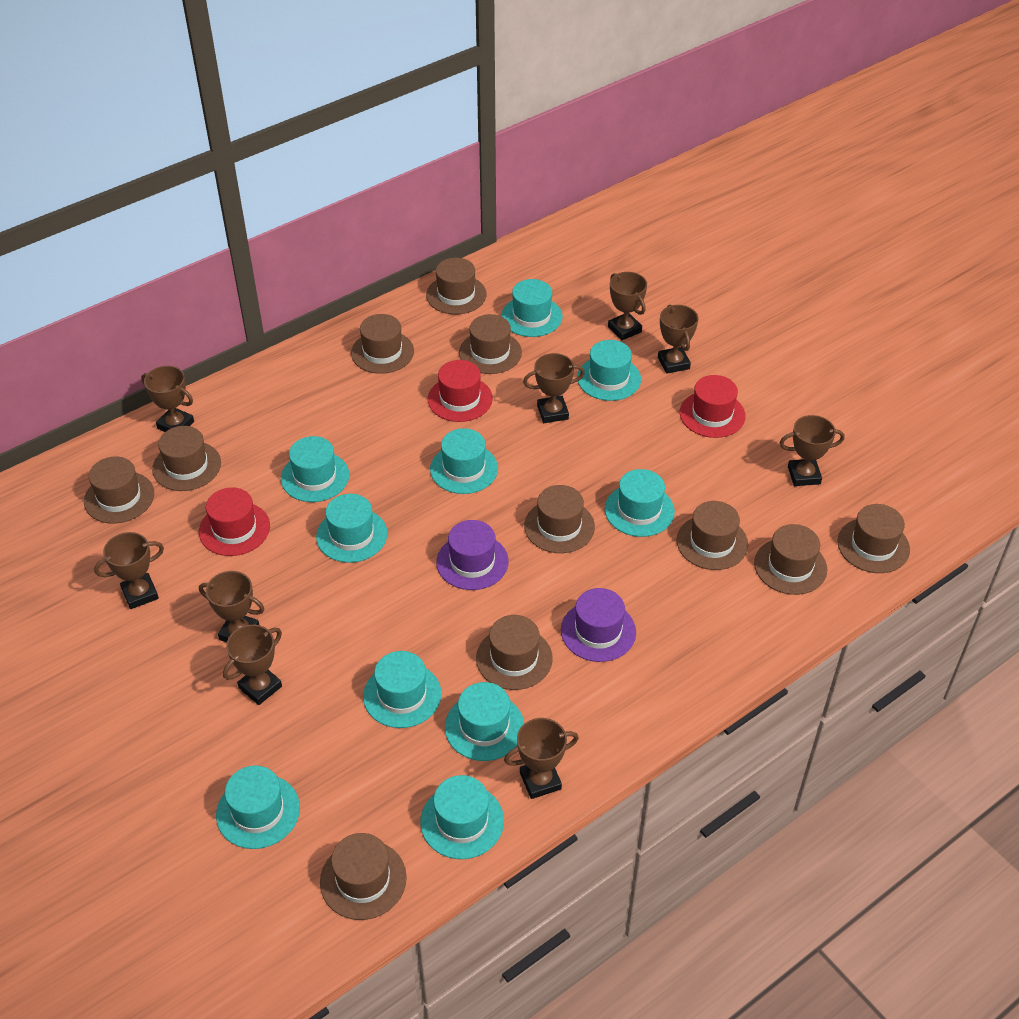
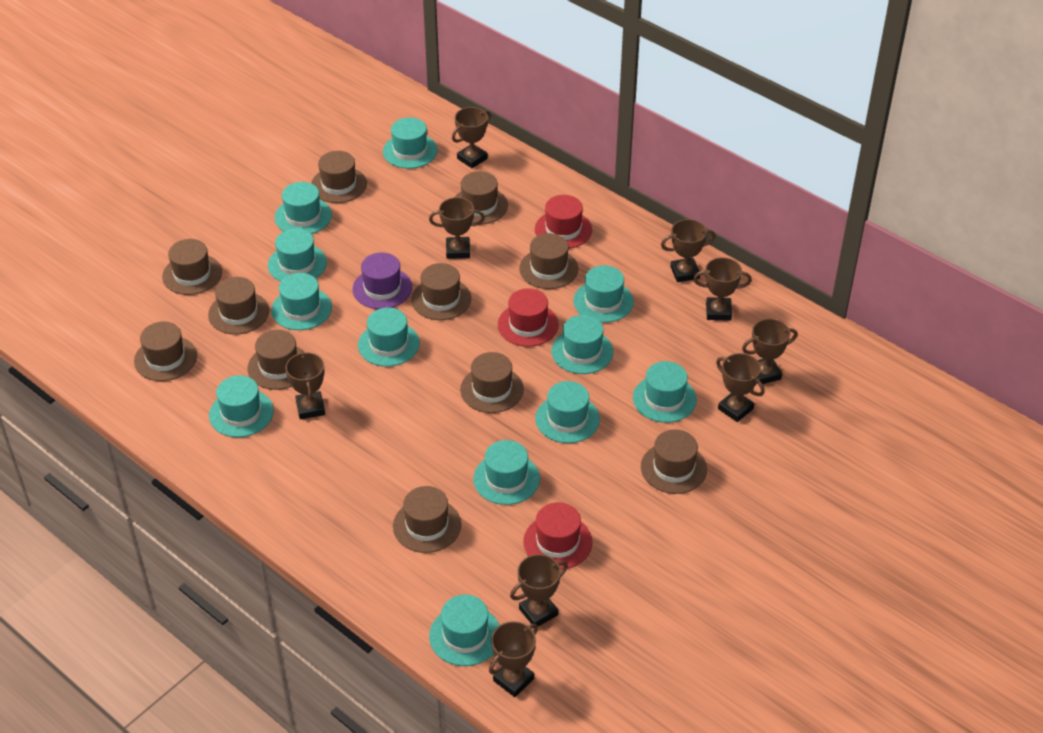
purple hat: 2 -> 1
turquoise hat: 10 -> 12

